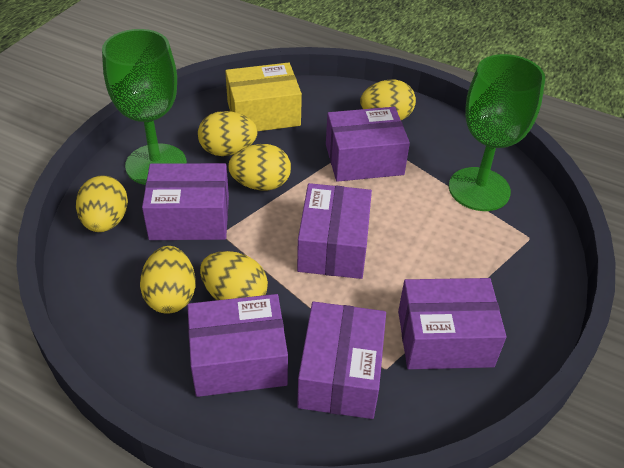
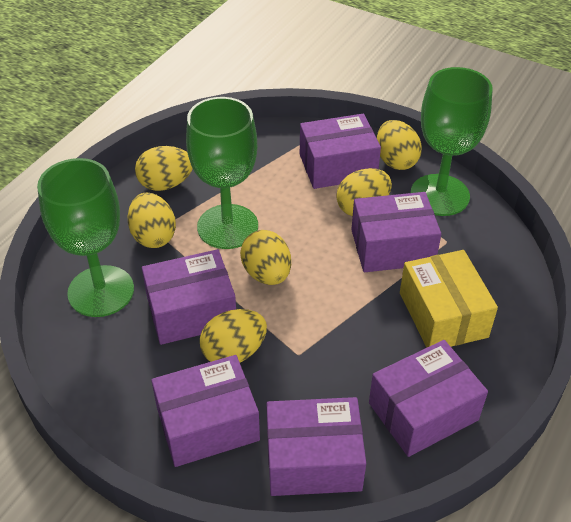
green goblet: 2 -> 3

